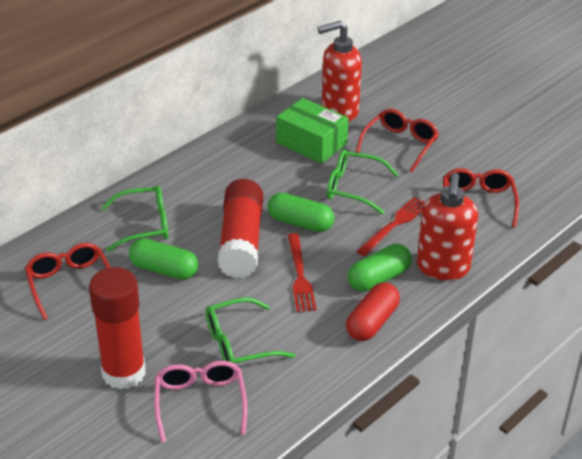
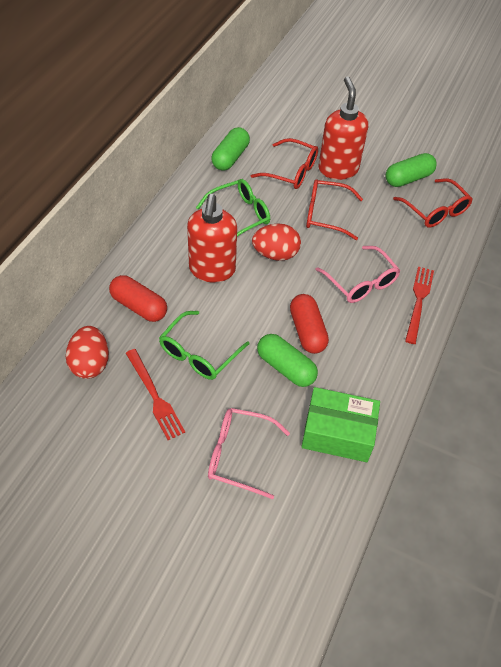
green glasses: 3 -> 2
pink glasses: 1 -> 2
red capsule: 1 -> 2
red egg: 0 -> 2
red glue stick: 2 -> 0

